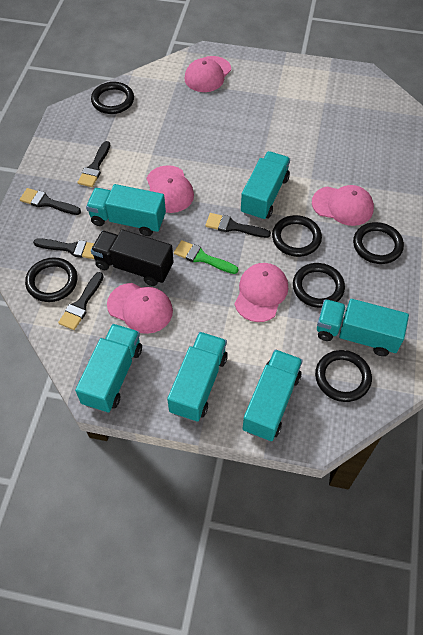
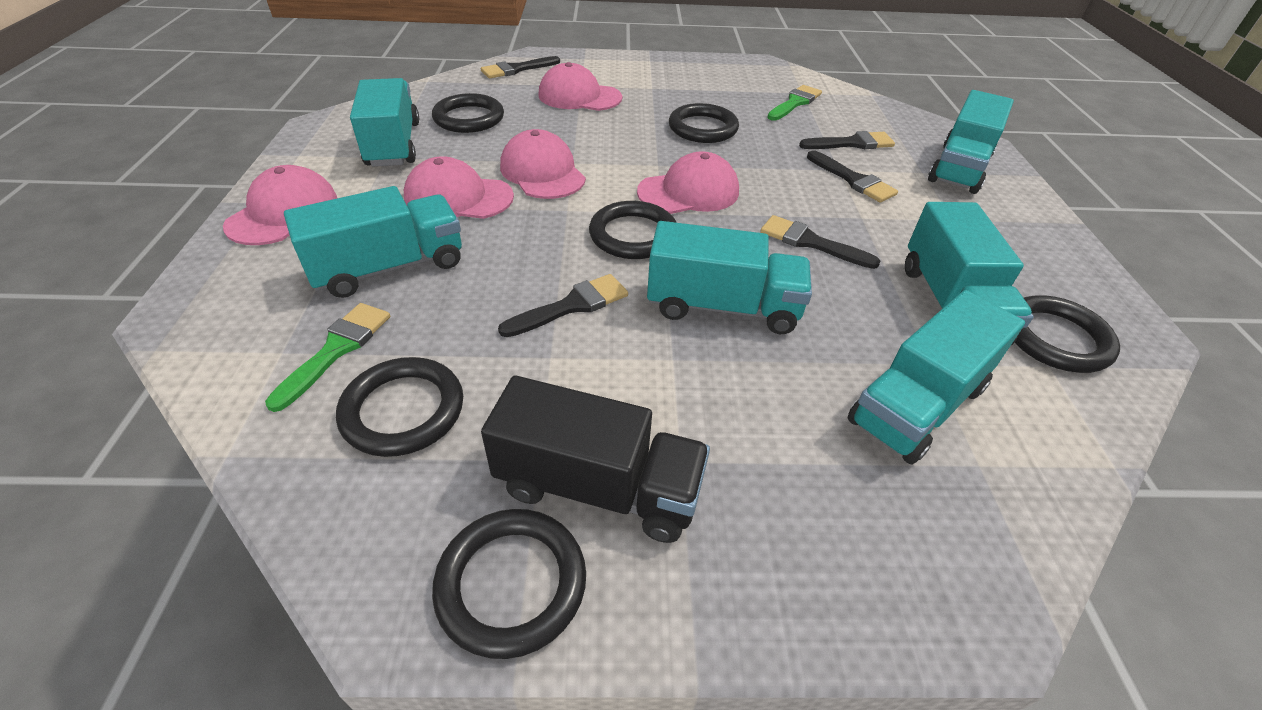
green brush: 1 -> 2

